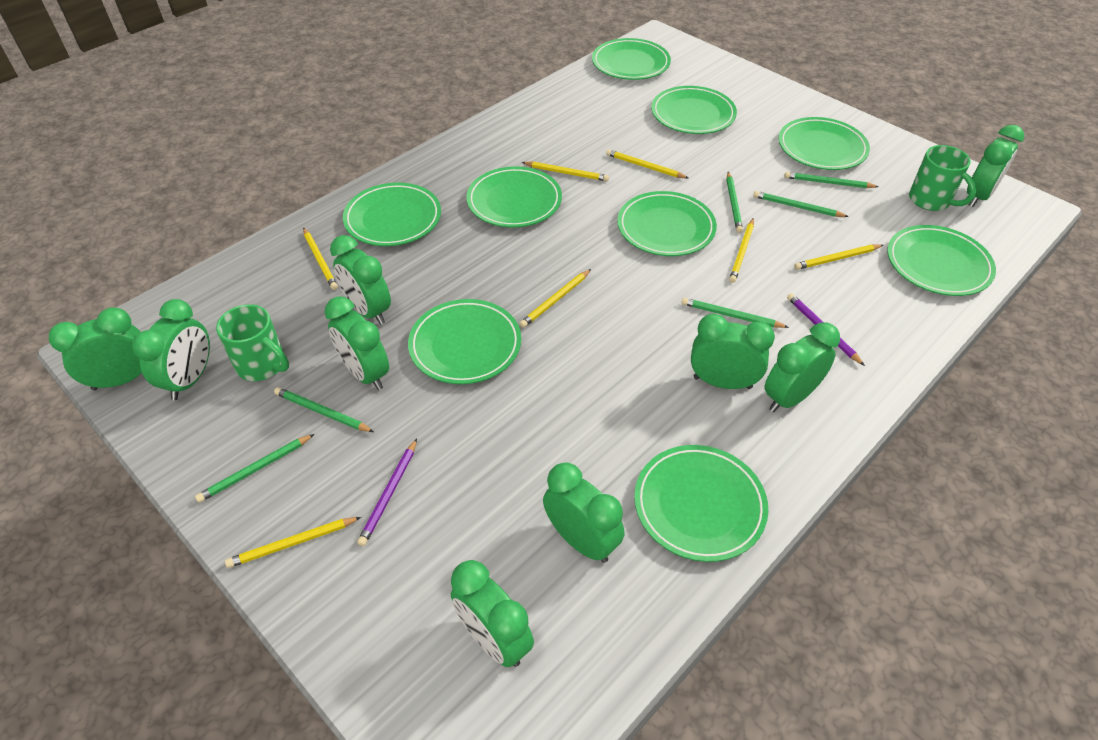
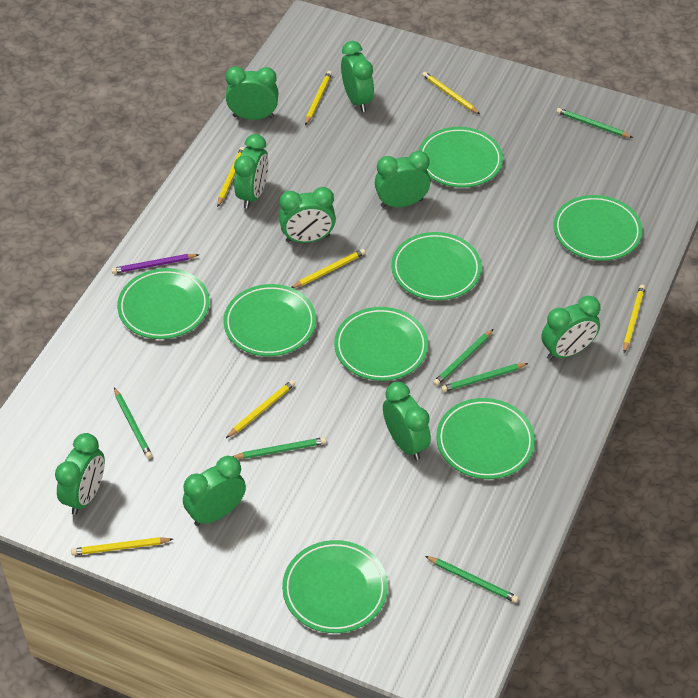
green mug: 2 -> 0
green plate: 9 -> 8
purple pencil: 2 -> 1

